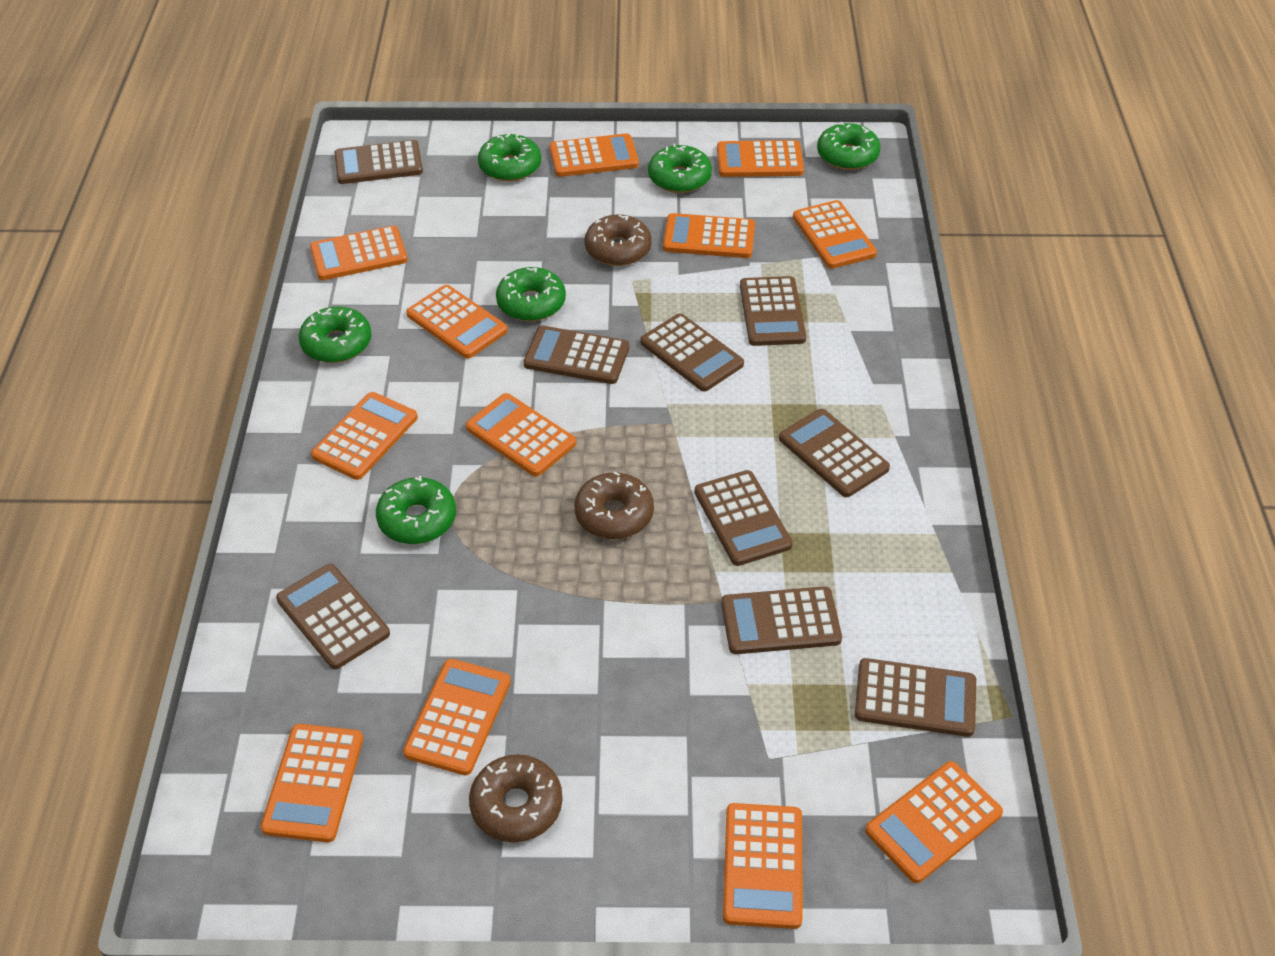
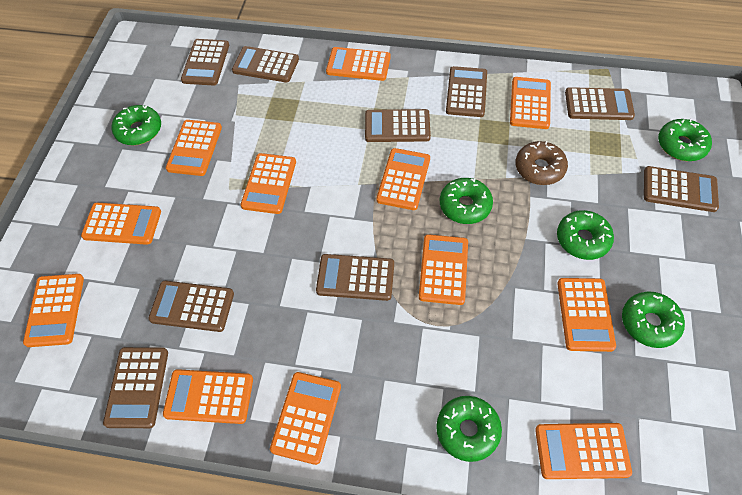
brown donut: 3 -> 1

